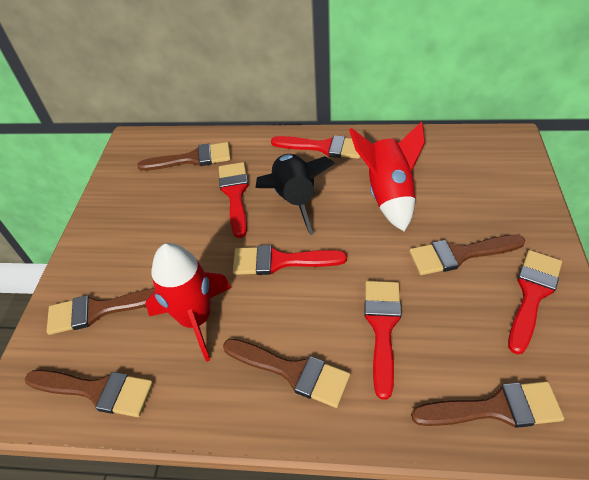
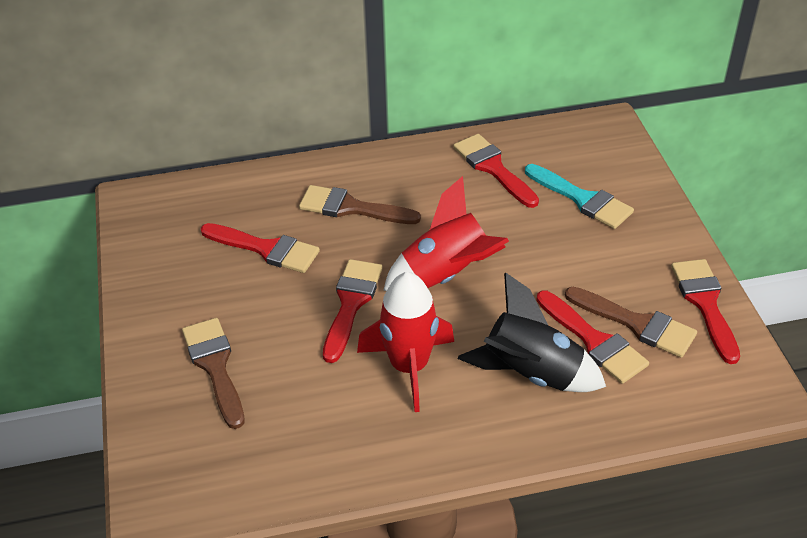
brown brush: 6 -> 3
turquoise brush: 0 -> 1

